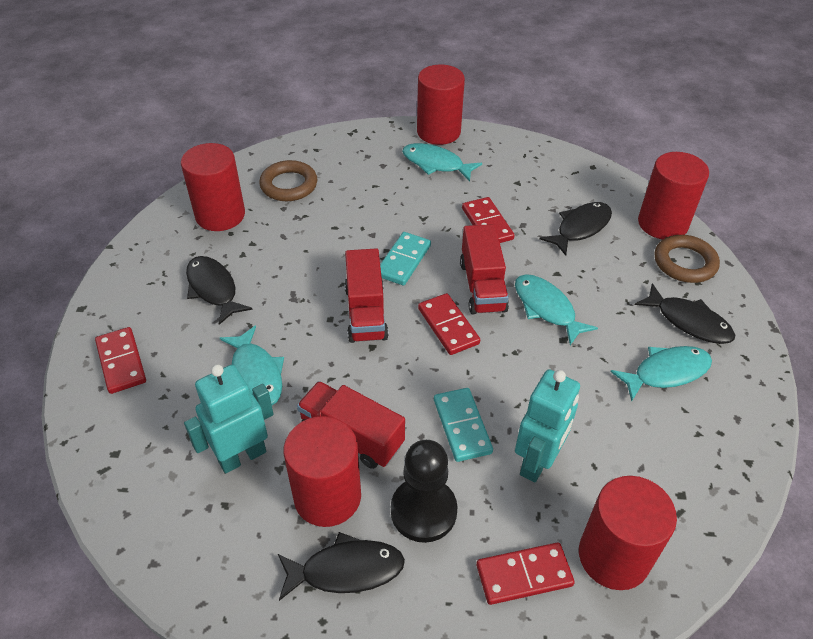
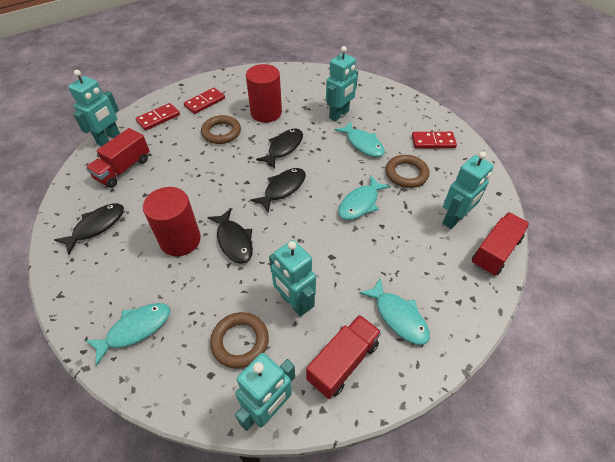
black pawn: 1 -> 0
brown ring: 2 -> 3
red cylinder: 5 -> 2
red domino: 4 -> 3
turquoise domino: 2 -> 0
turquoise robot: 2 -> 5

